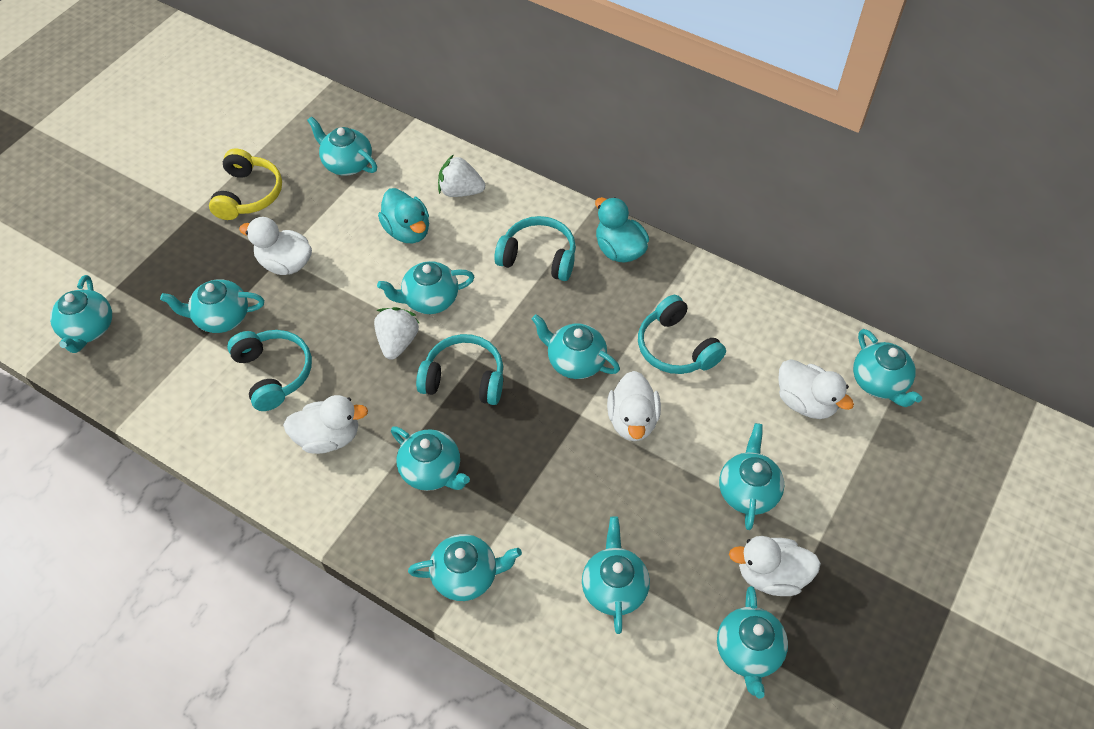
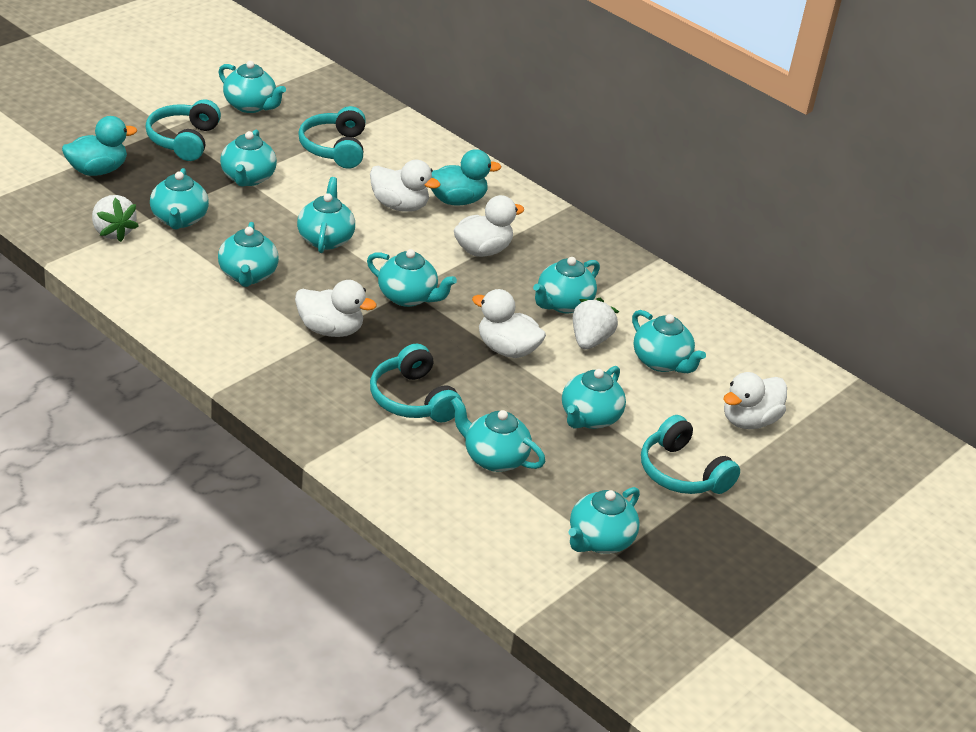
yellow headphones: 1 -> 0

